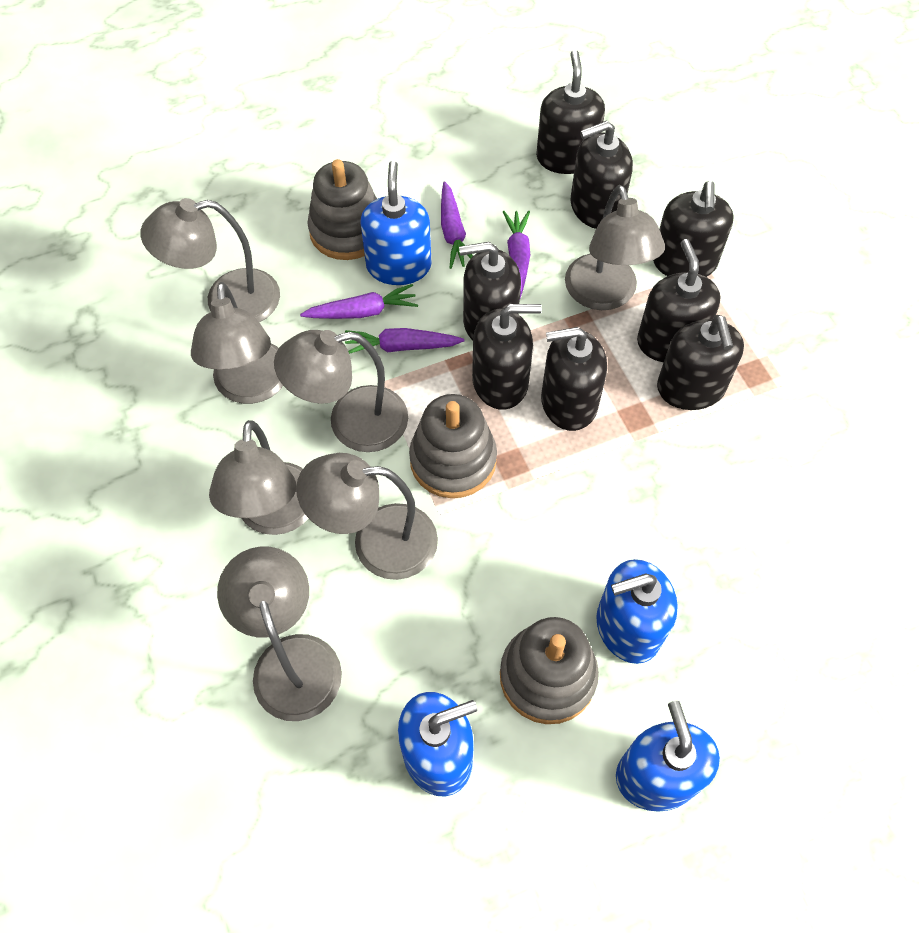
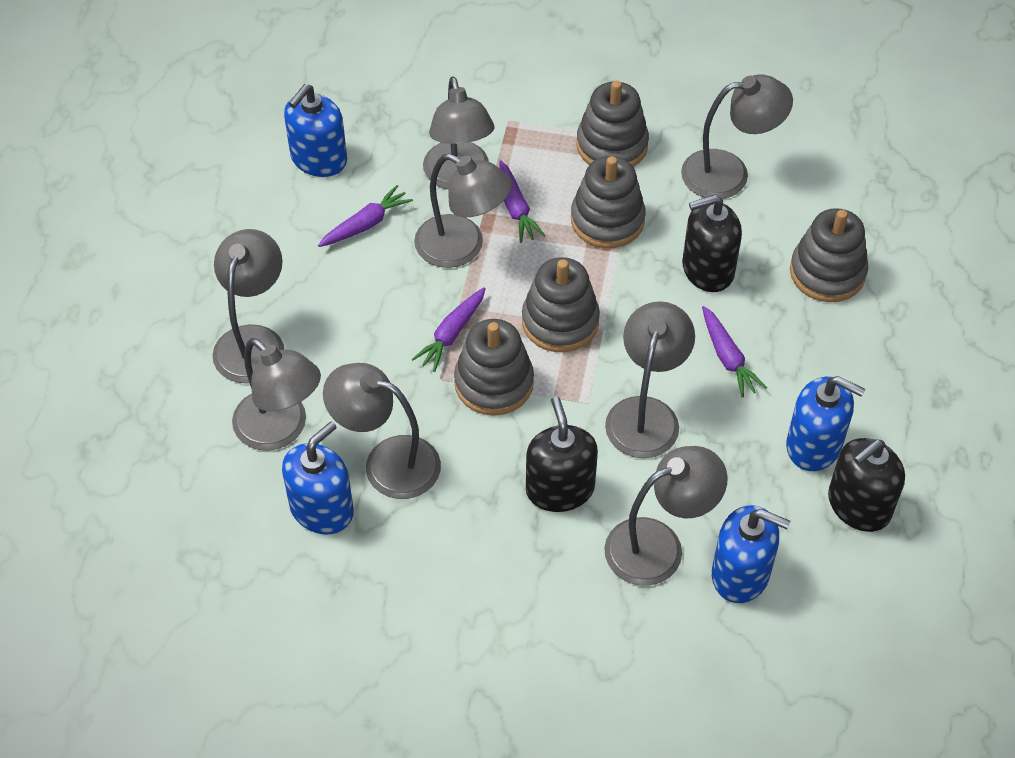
black soap dispenser: 8 -> 3
grey lamp: 7 -> 8
grey stacking toy: 3 -> 5

